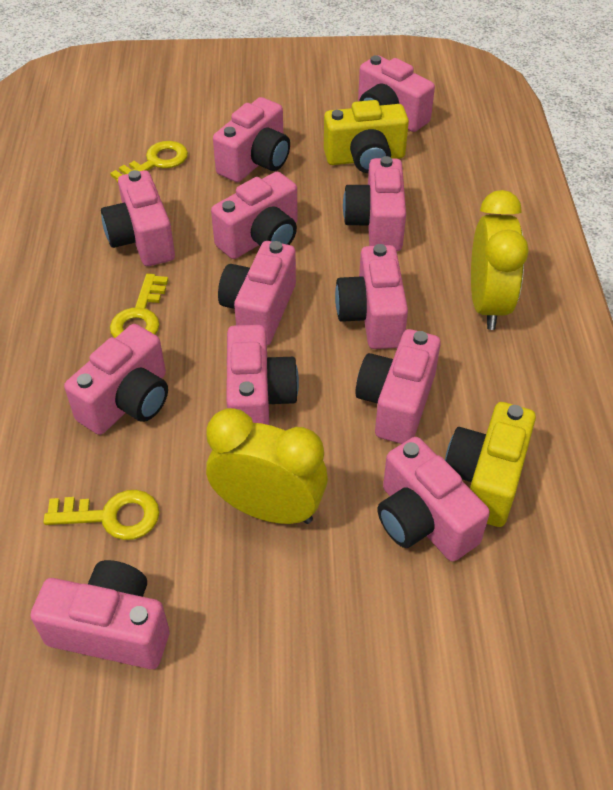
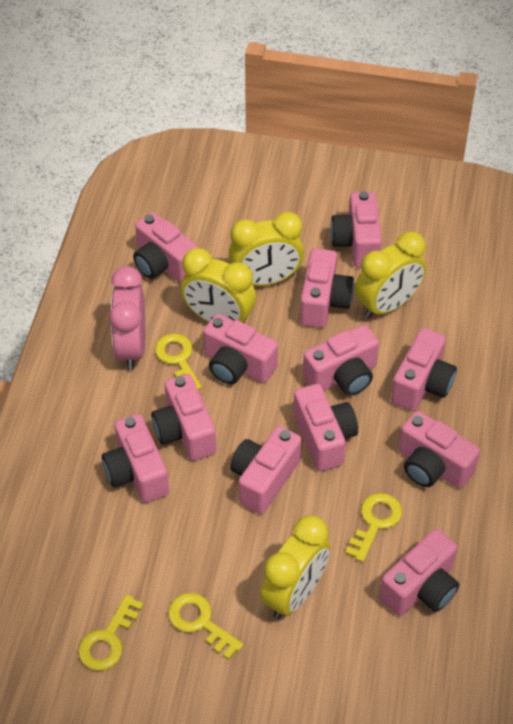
pink clock: 0 -> 1
yellow camera: 2 -> 0
yellow clock: 2 -> 4
yellow key: 3 -> 4

